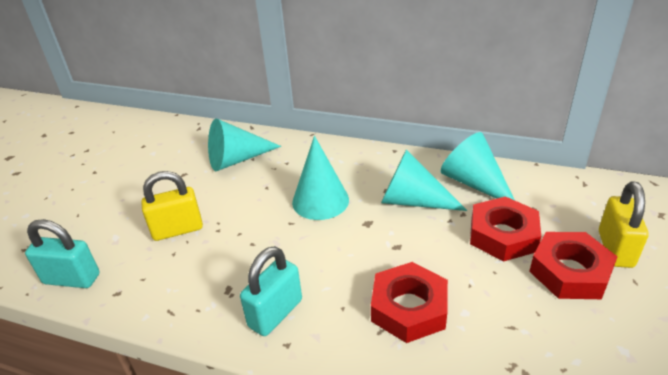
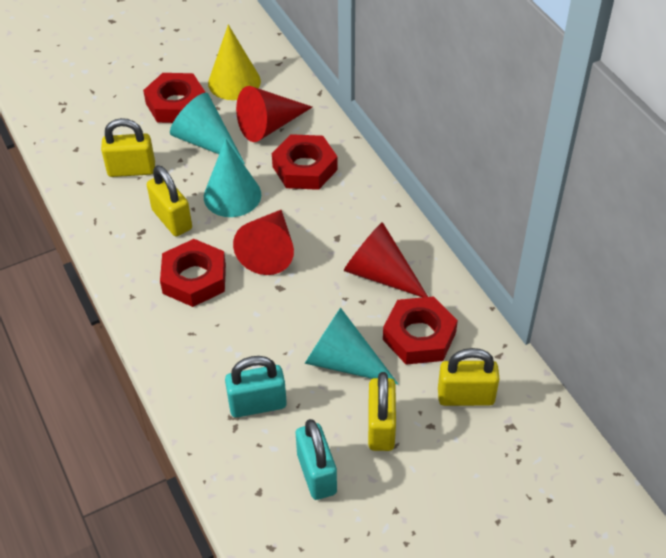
red cone: 0 -> 3
red nut: 3 -> 4
turquoise cone: 4 -> 3
yellow cone: 0 -> 1
yellow padlock: 2 -> 4

